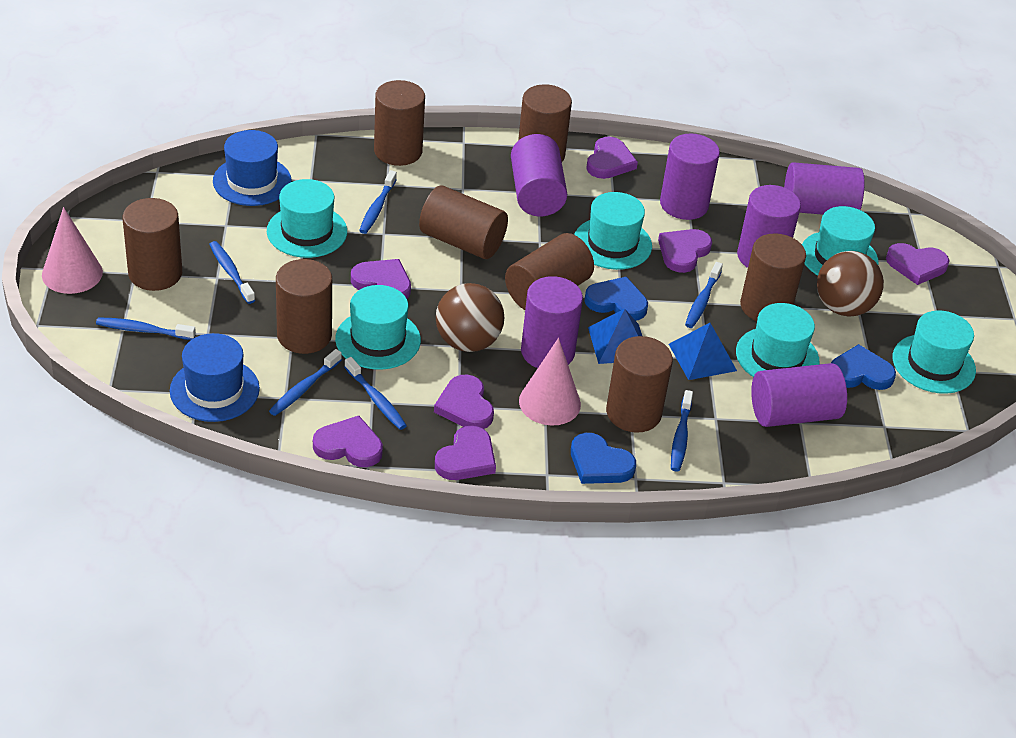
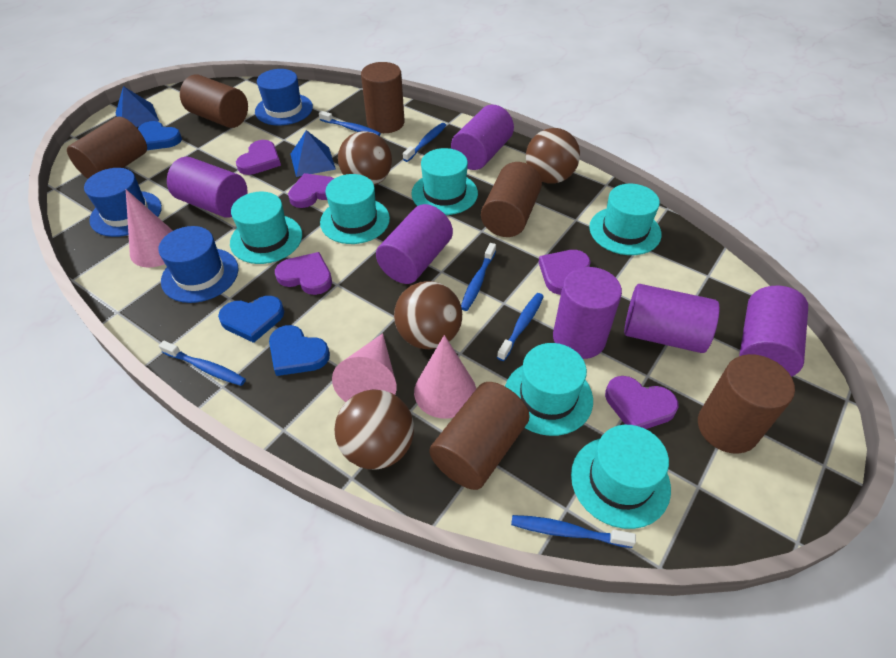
blue hat: 2 -> 3
blue toothbrush: 7 -> 6
brown ball: 2 -> 4
brown cylinder: 8 -> 6
pink cone: 2 -> 3
purple heart: 7 -> 5

